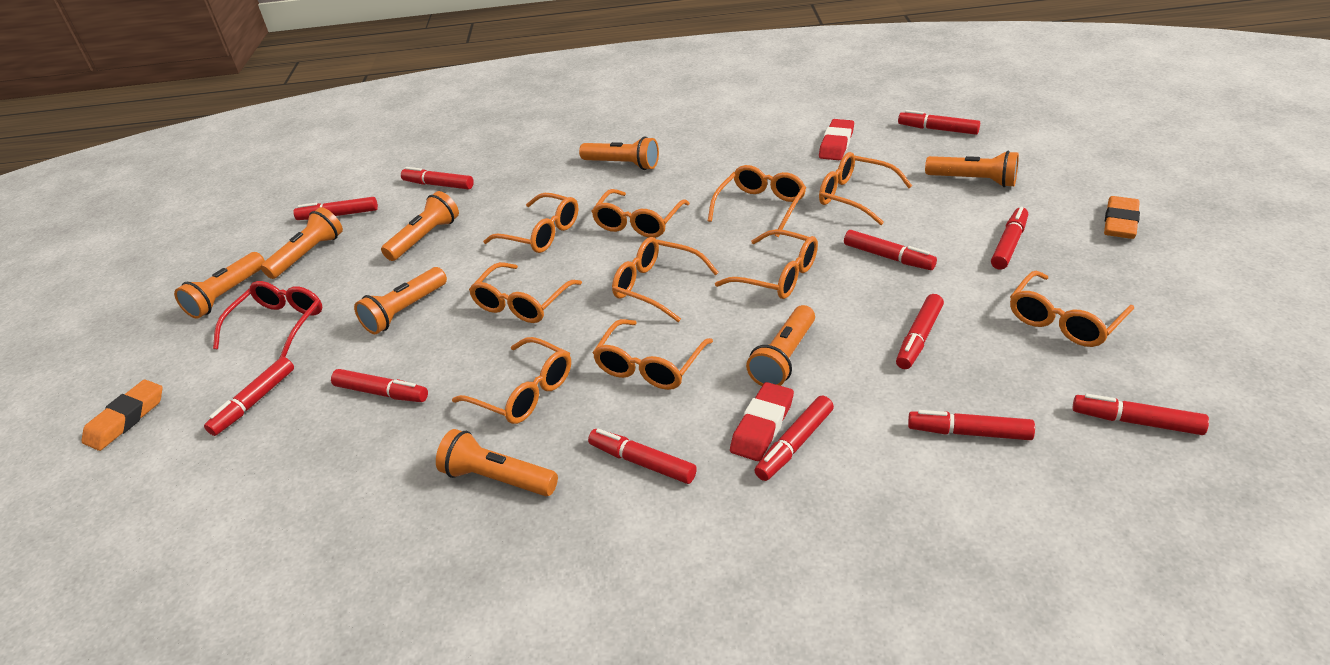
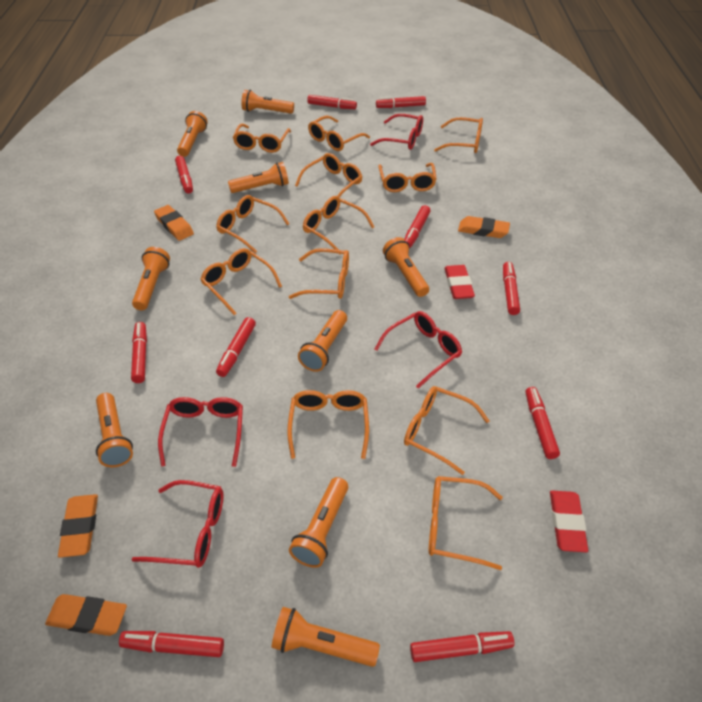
orange eraser: 2 -> 4
orange flashlight: 8 -> 9
orange glasses: 10 -> 12
red glasses: 1 -> 4
red marker: 12 -> 10

